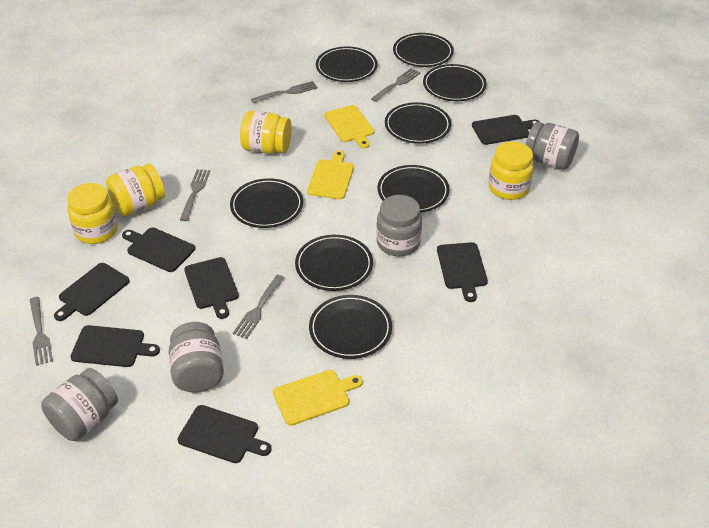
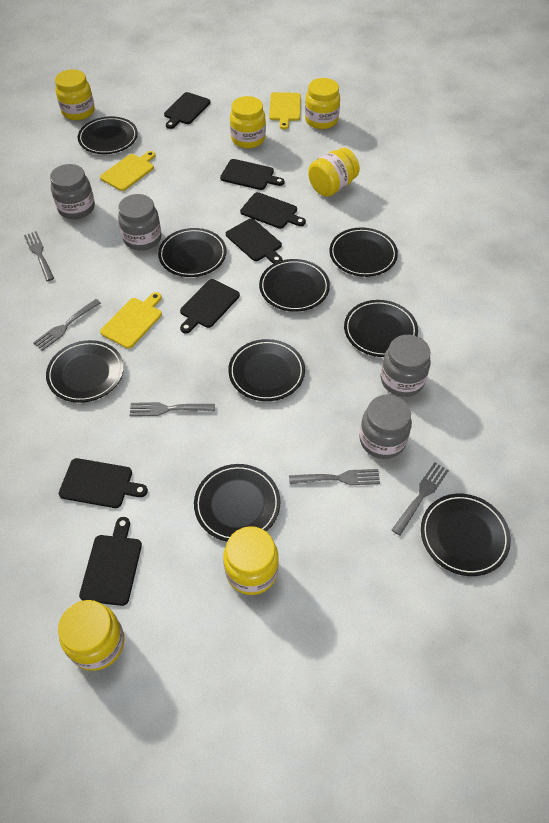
black plate: 8 -> 9
yellow jar: 4 -> 6

